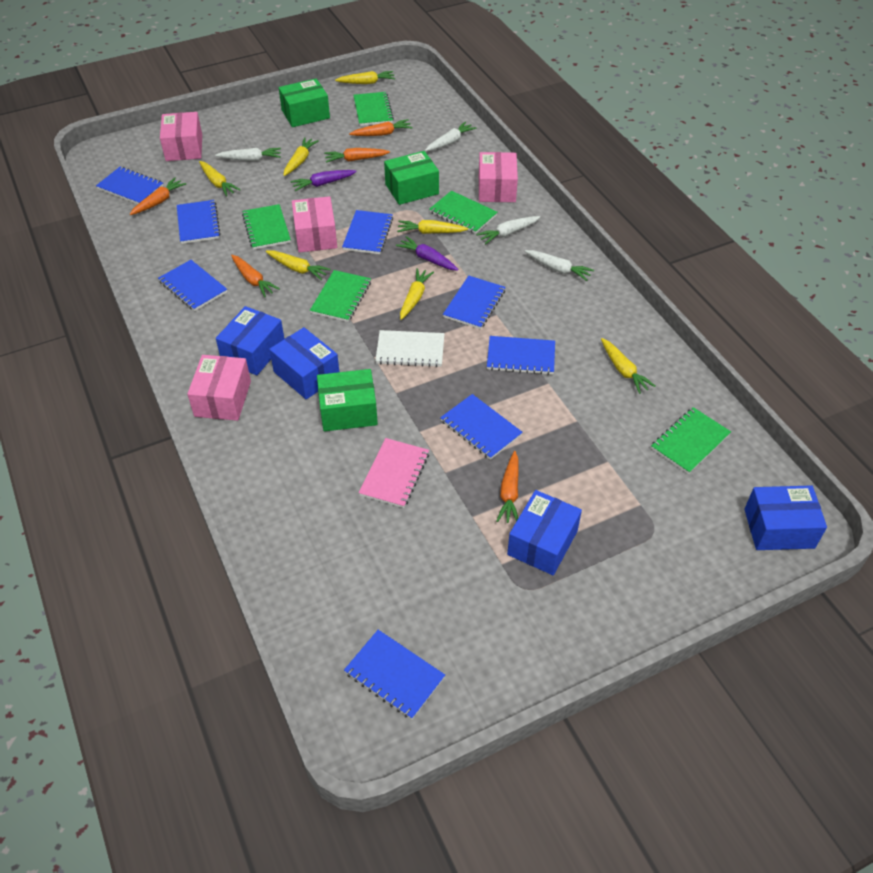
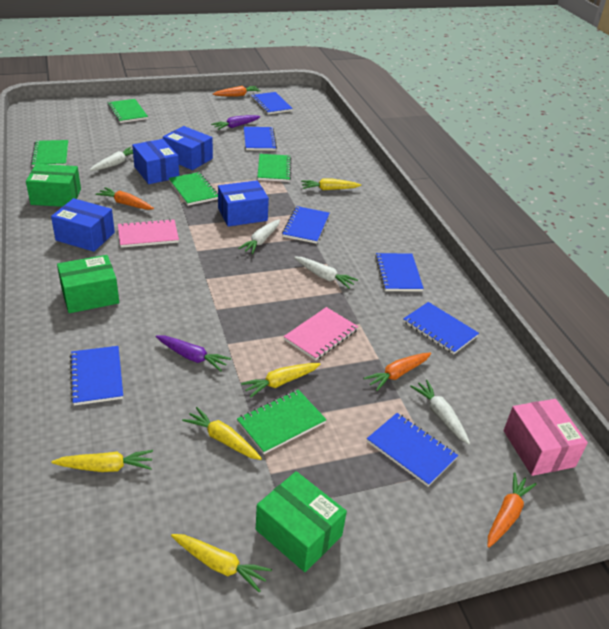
blue notebook: 8 -> 7
orange carrot: 5 -> 4
pink box: 4 -> 1
pink notebook: 1 -> 2
white notebook: 1 -> 0
yellow carrot: 7 -> 5

